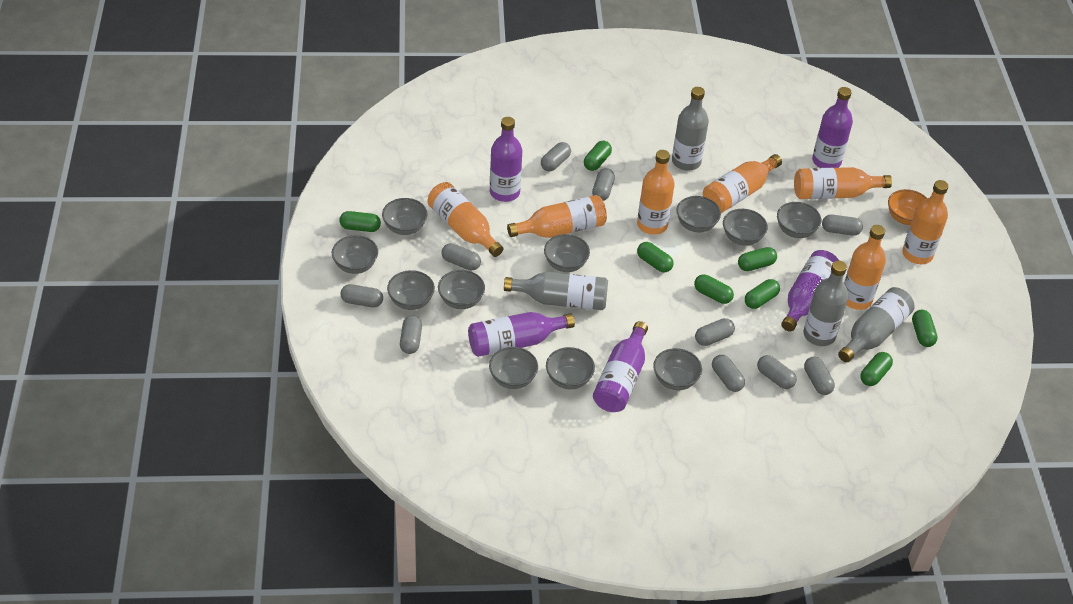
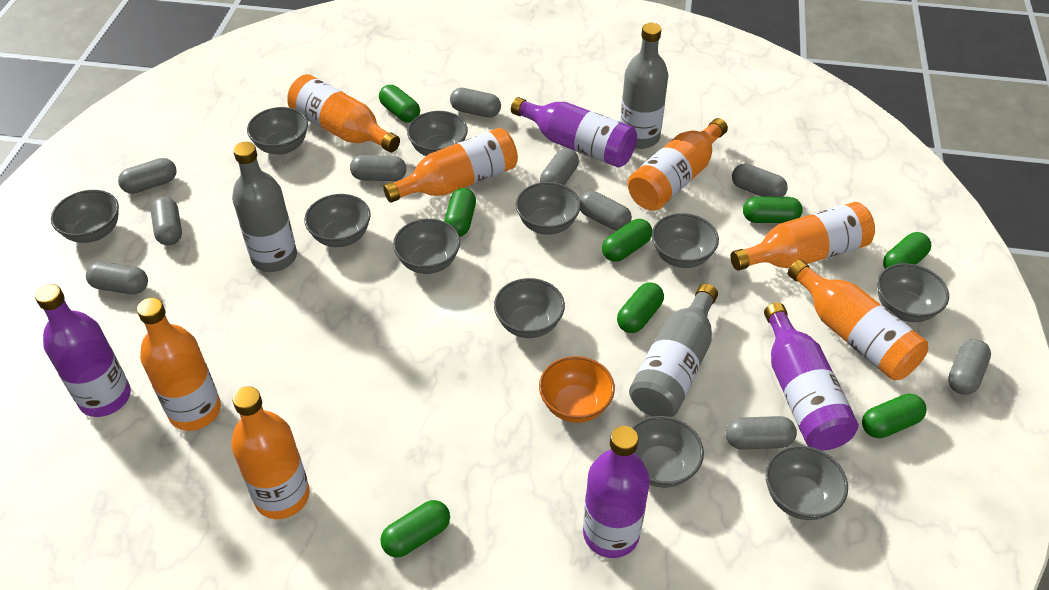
grey bottle: 4 -> 3
purple bottle: 5 -> 4

